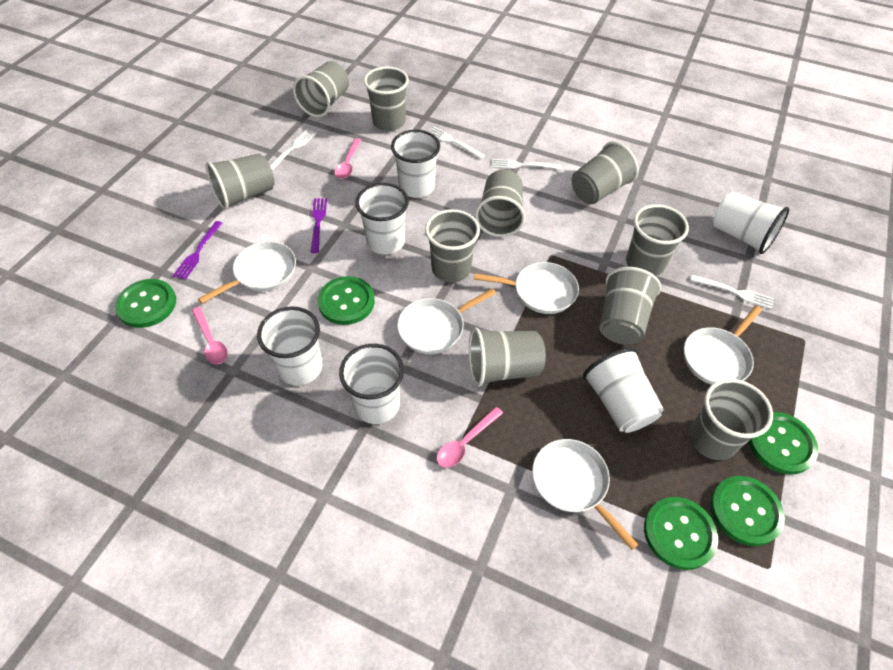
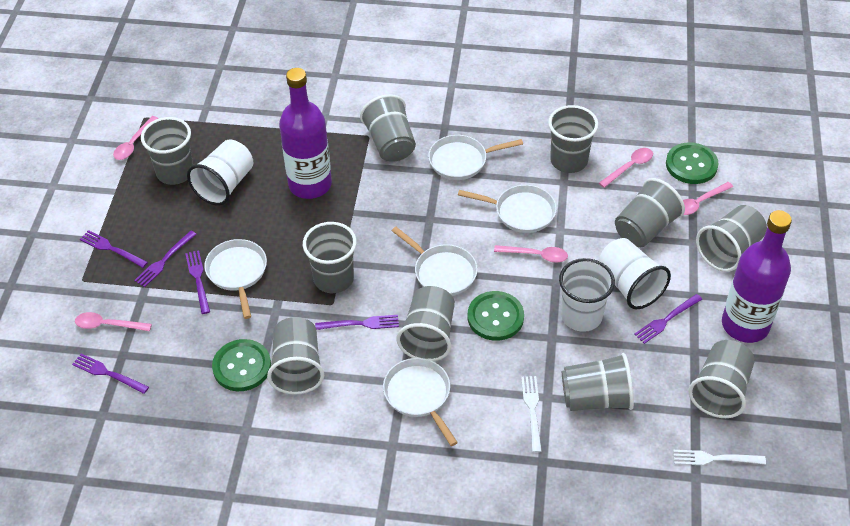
green button: 5 -> 3
pink spoon: 3 -> 5
purple bottle: 0 -> 2
purple fork: 2 -> 6
white cup: 6 -> 3
white fork: 4 -> 2

